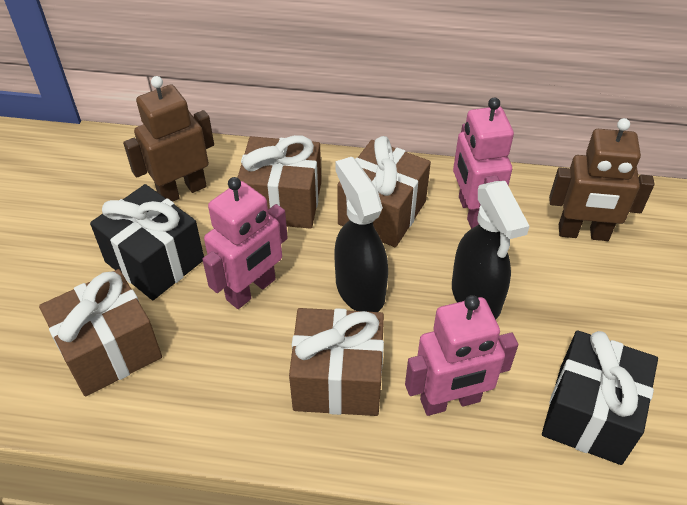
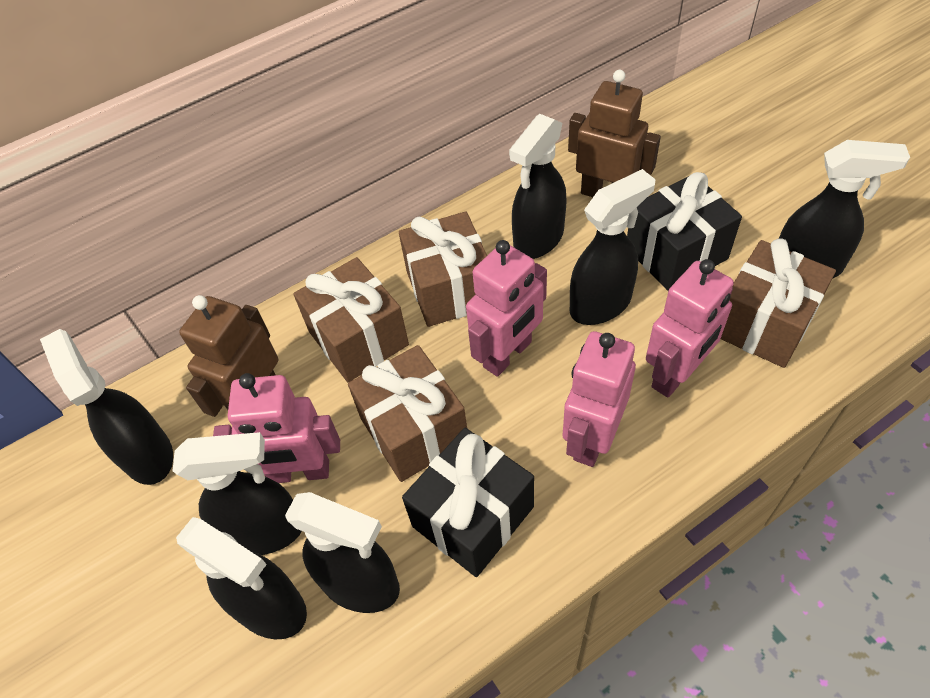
black spray bottle: 2 -> 7
pink robot: 3 -> 4

